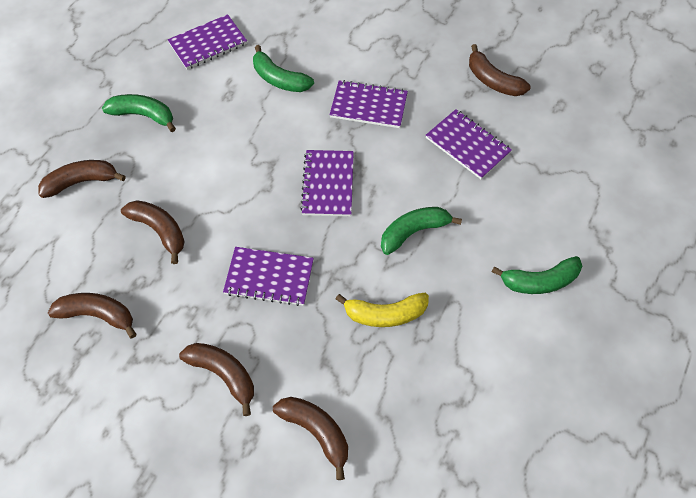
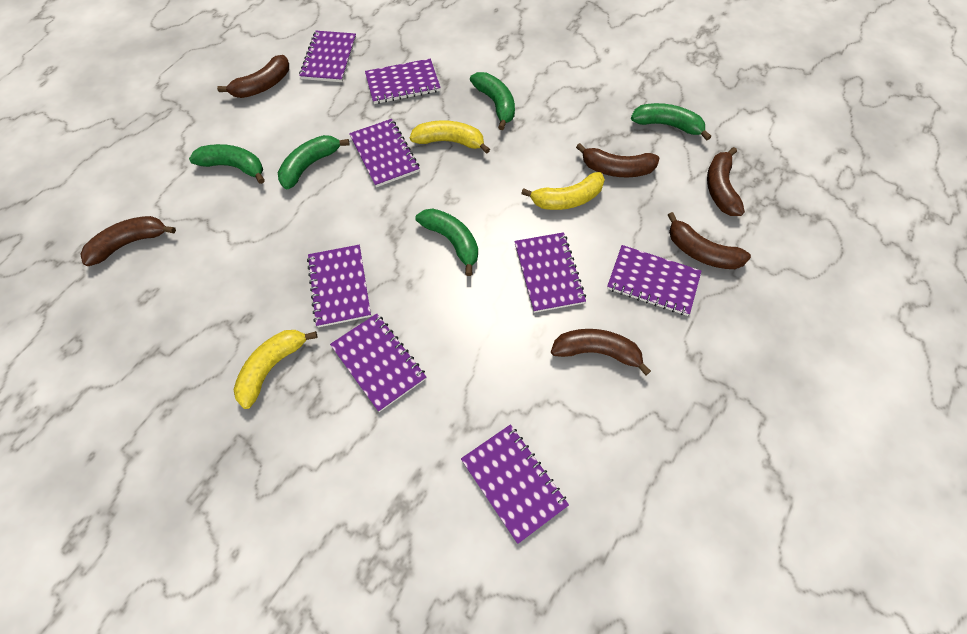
green banana: 4 -> 5
purple notebook: 5 -> 8
yellow banana: 1 -> 3

